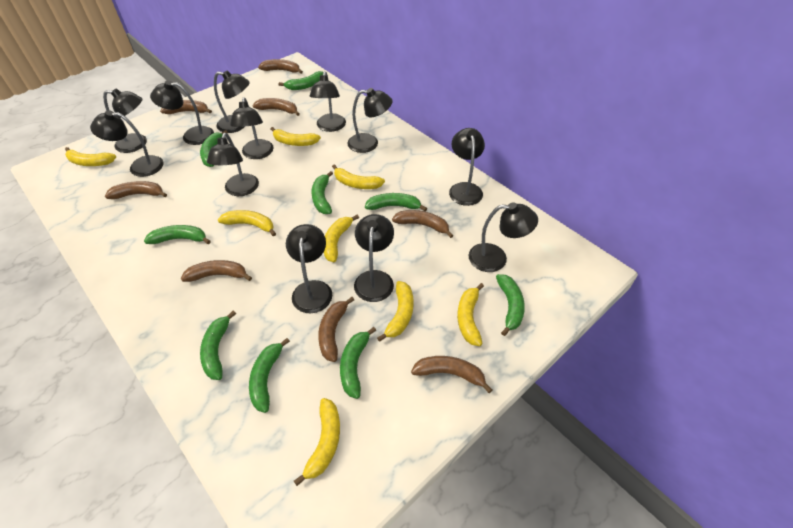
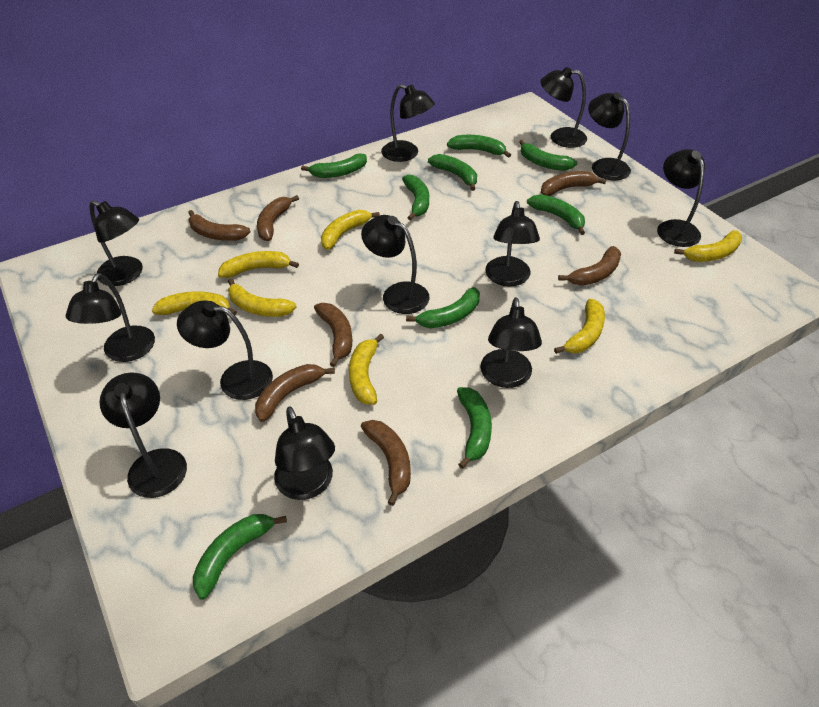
brown banana: 8 -> 7
yellow banana: 8 -> 7

